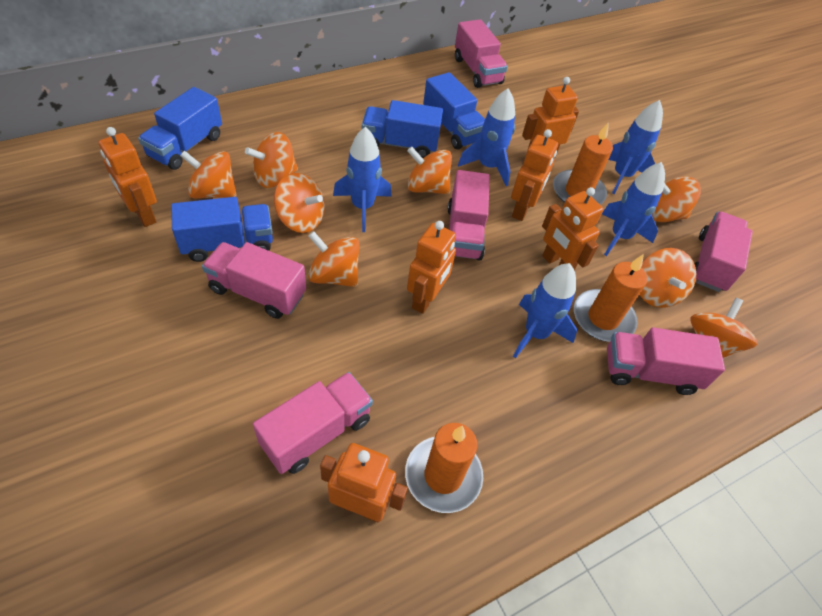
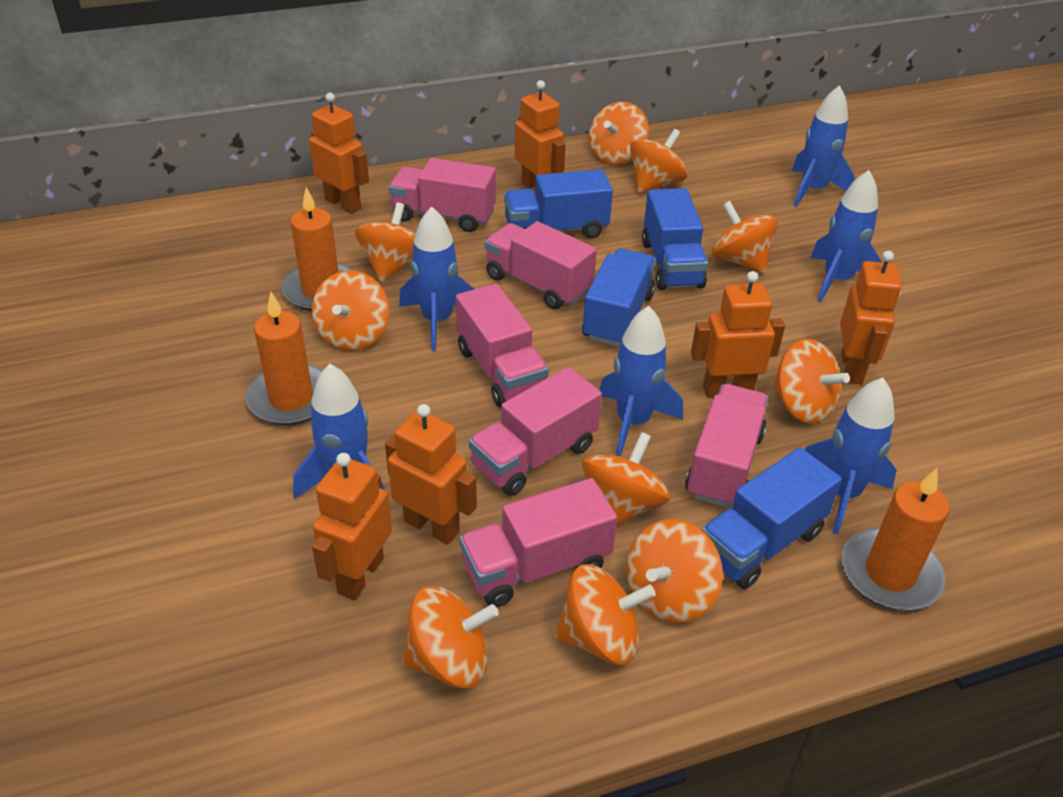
blue rocket: 5 -> 6
orange spinning top: 8 -> 10

